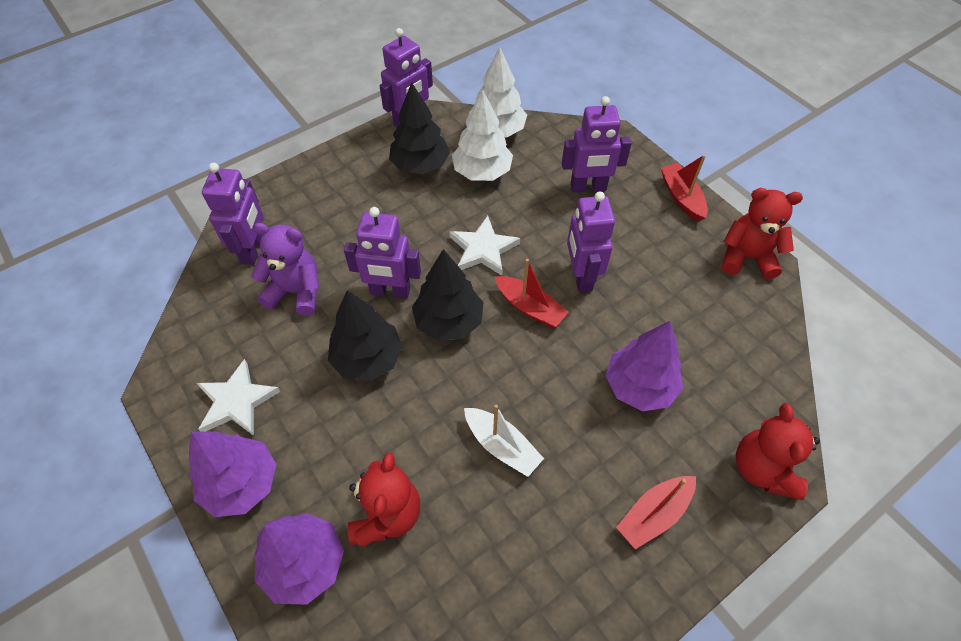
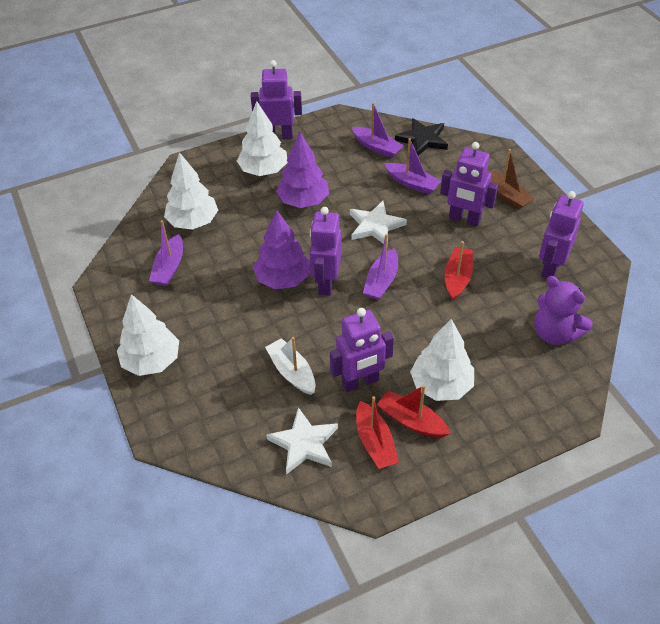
black star: 0 -> 1
black tree: 3 -> 0
brown boat: 0 -> 1
purple boat: 0 -> 4
purple tree: 3 -> 2
red teddy bear: 3 -> 0
white tree: 2 -> 4

